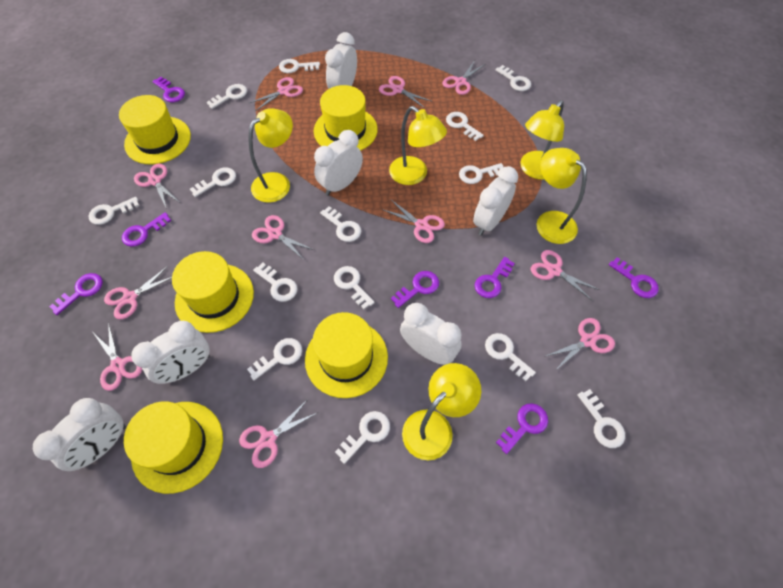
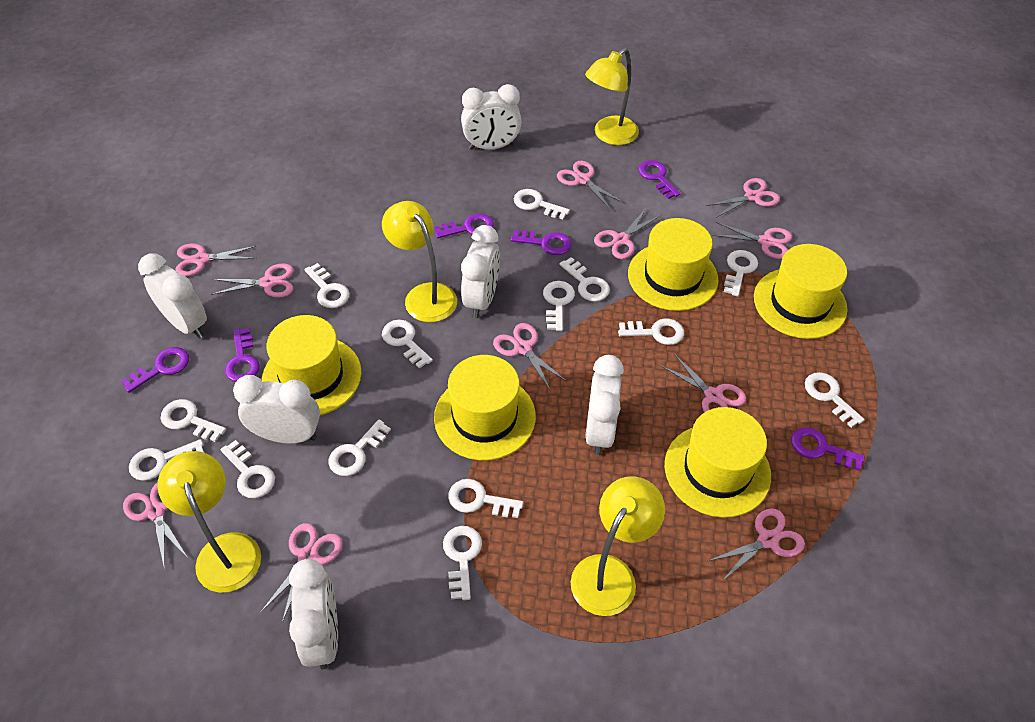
purple key: 7 -> 6
yellow lamp: 5 -> 4

